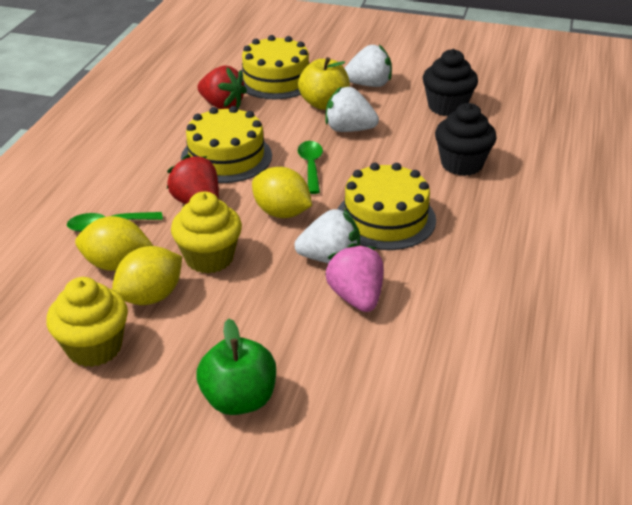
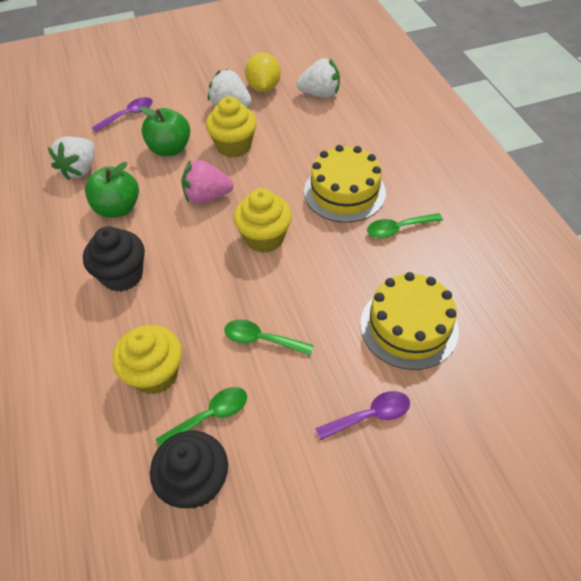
green apple: 1 -> 2
green spoon: 2 -> 3
purple spoon: 0 -> 2
red strawberry: 2 -> 0
yellow apple: 1 -> 0
yellow cake: 3 -> 2
yellow cupcake: 2 -> 3
yellow lemon: 3 -> 1

